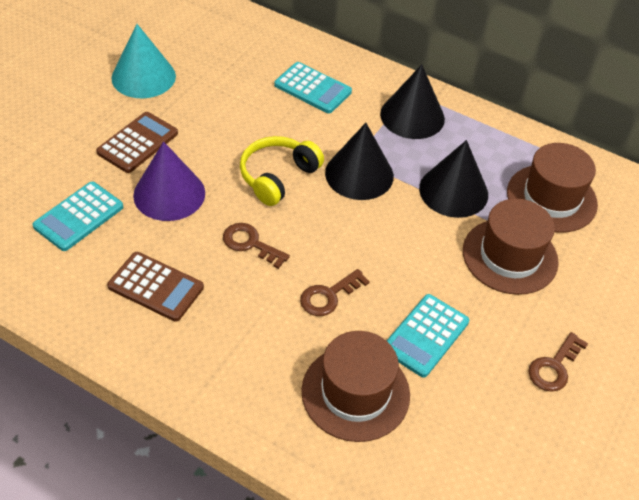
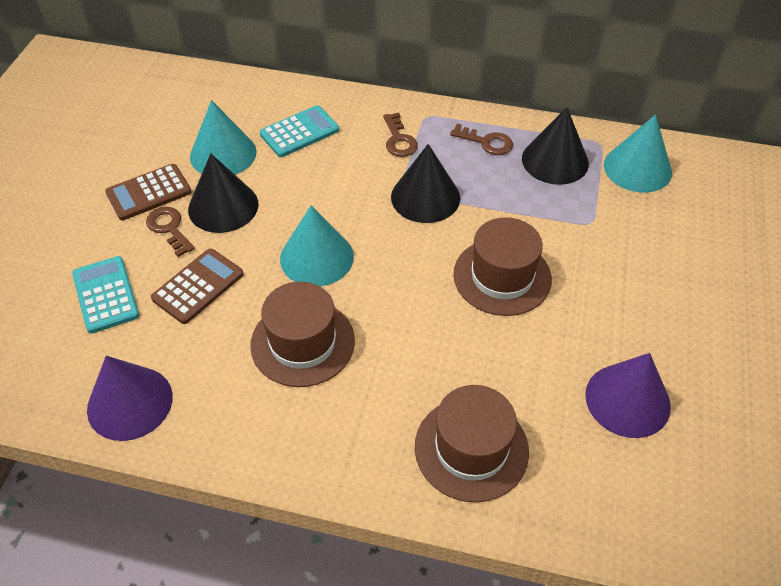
purple cone: 1 -> 2
turquoise calculator: 3 -> 2
turquoise cone: 1 -> 3
yellow headphones: 1 -> 0

